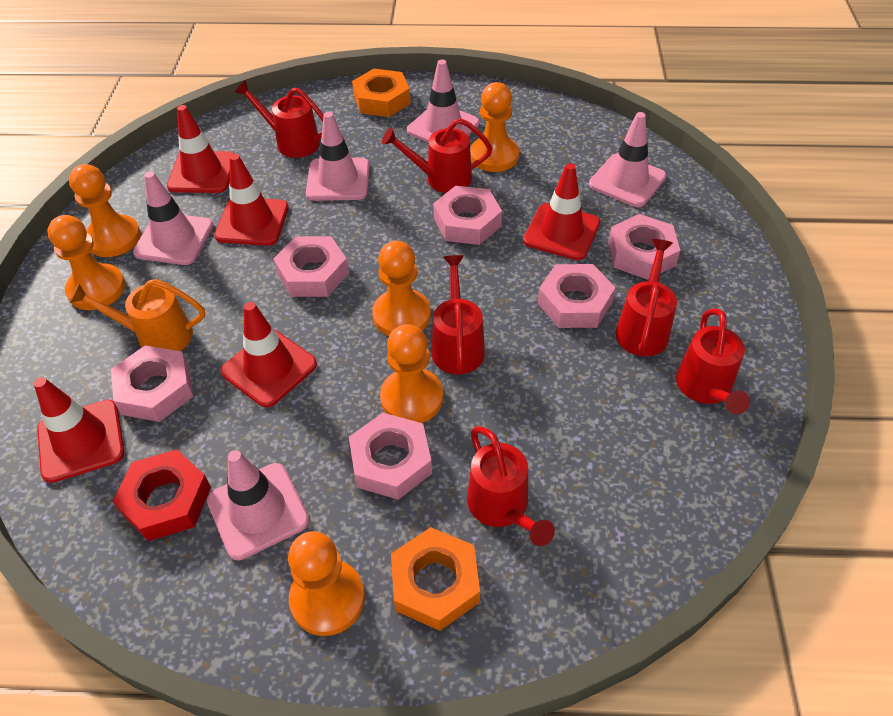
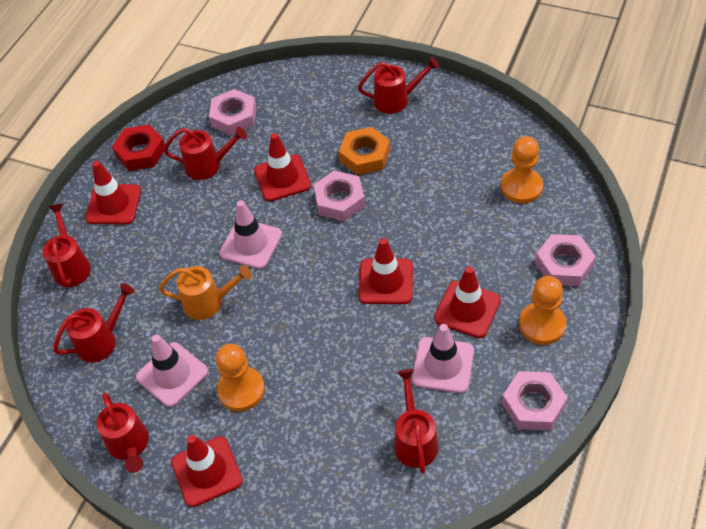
orange nut: 2 -> 1
orange pawn: 6 -> 3
pink nut: 6 -> 4
pink traffic cone: 5 -> 3

